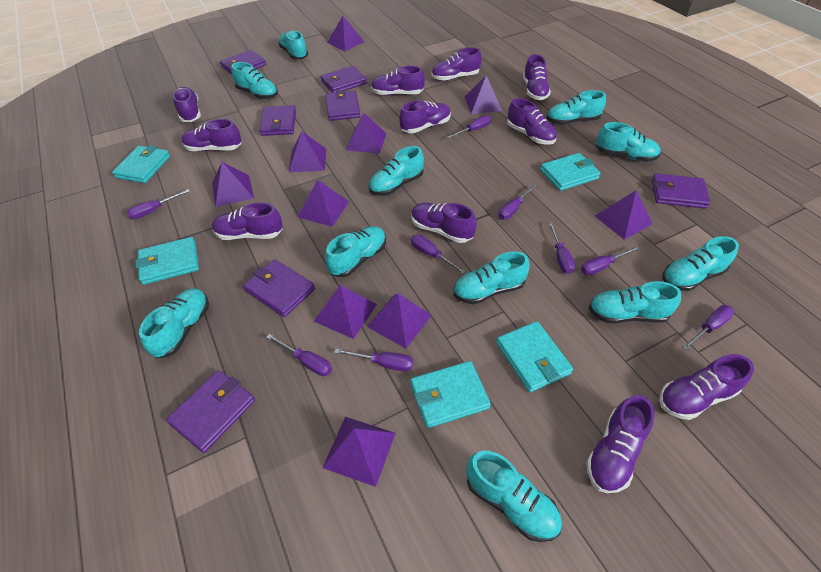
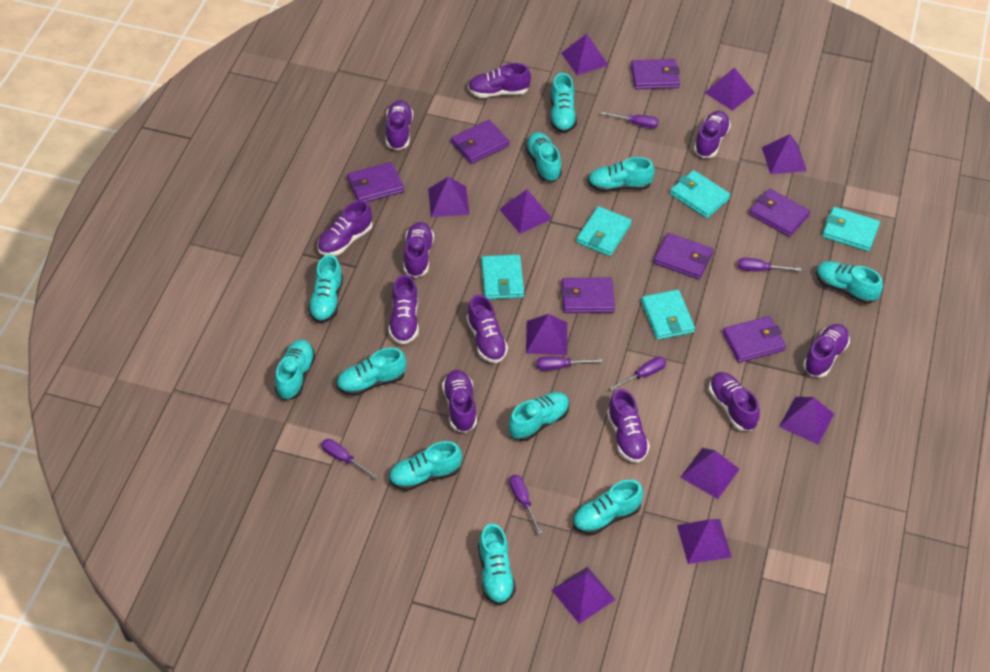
purple screwdriver: 9 -> 6

